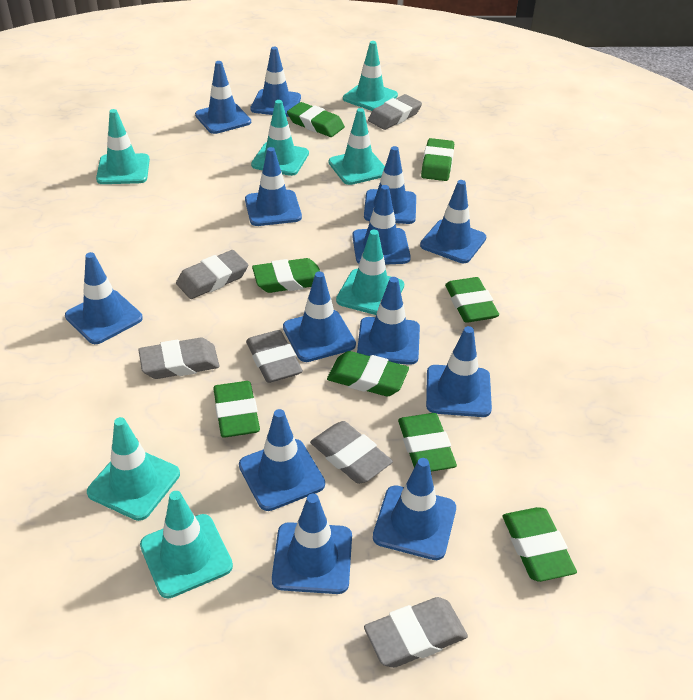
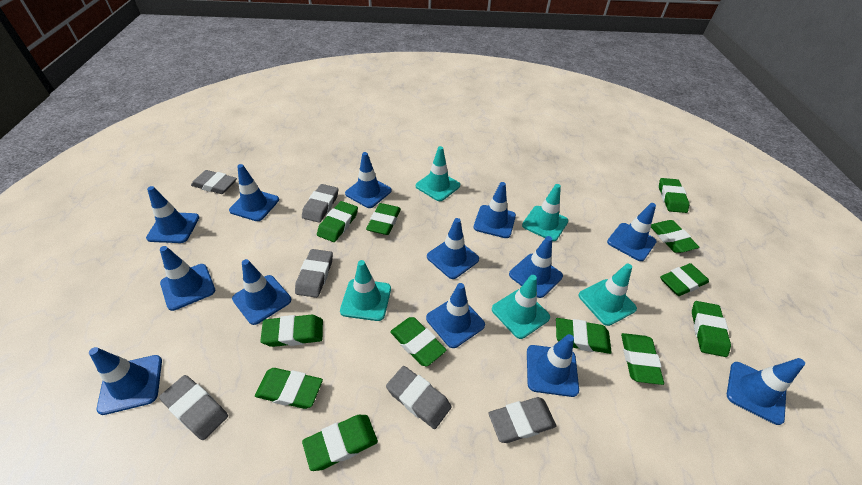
green eraser: 8 -> 12
turquoise traffic cone: 7 -> 5

